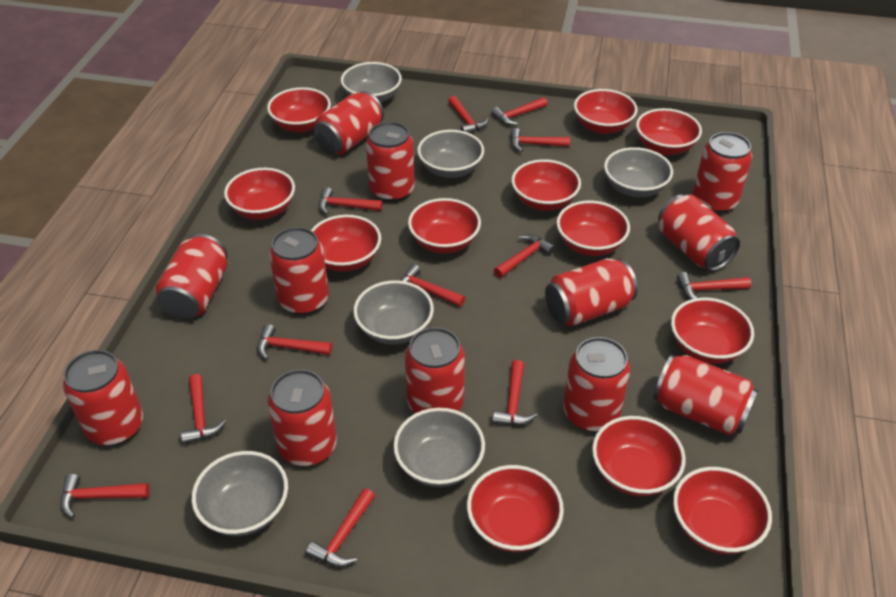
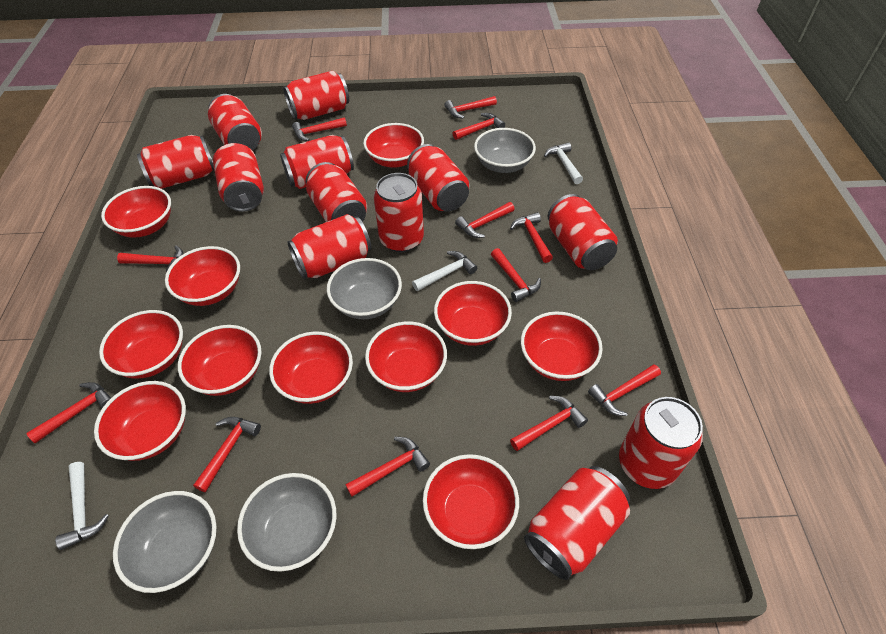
grey bowl: 6 -> 4
red bowl: 12 -> 11
white hammer: 0 -> 3

